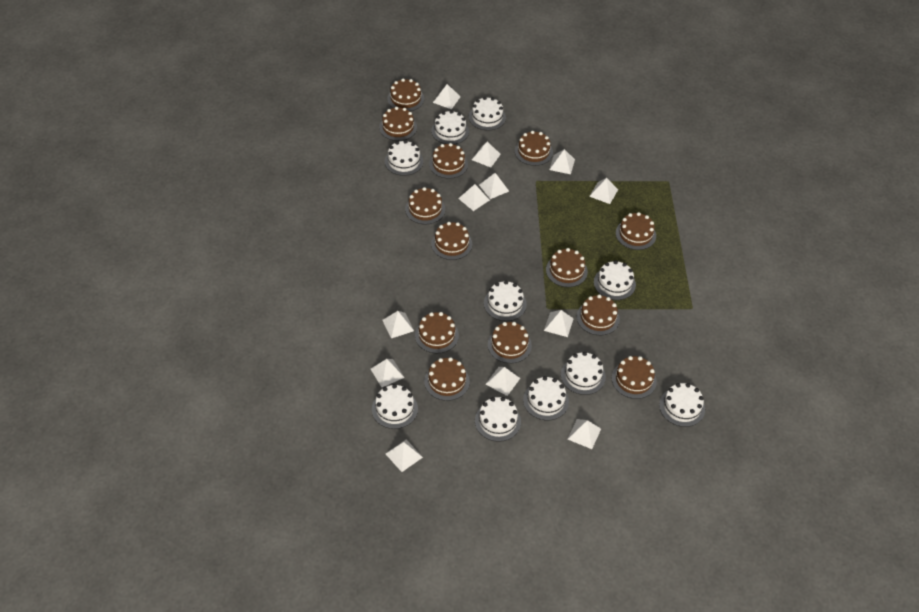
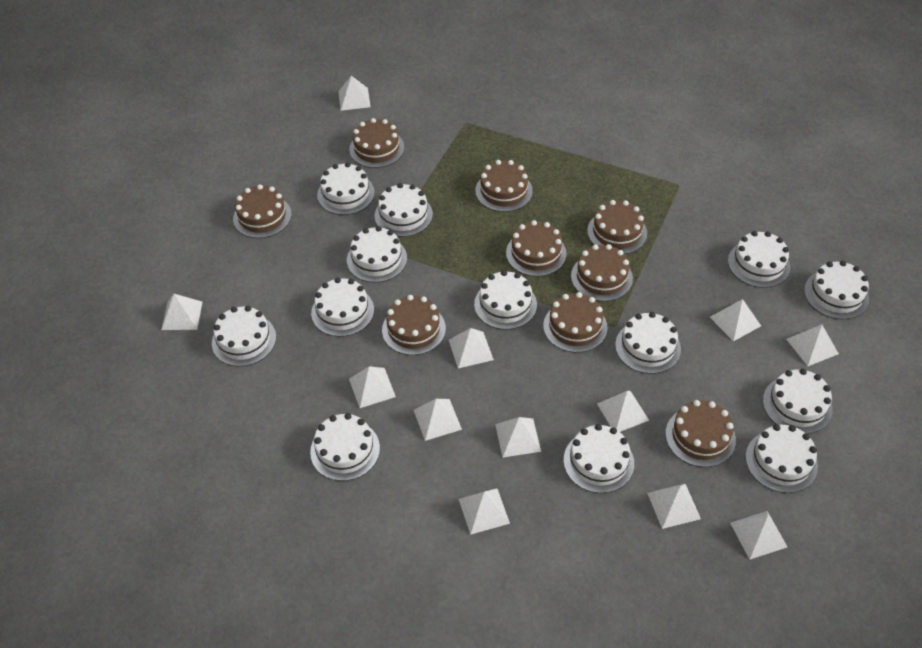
brown cake: 13 -> 9
white cake: 10 -> 13

